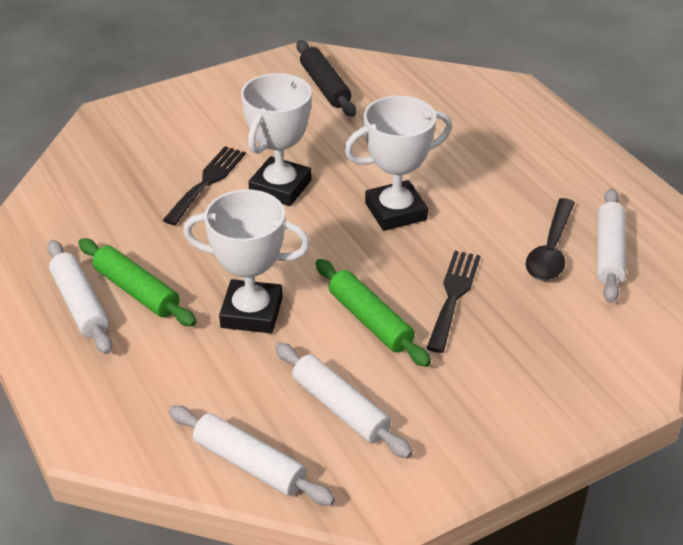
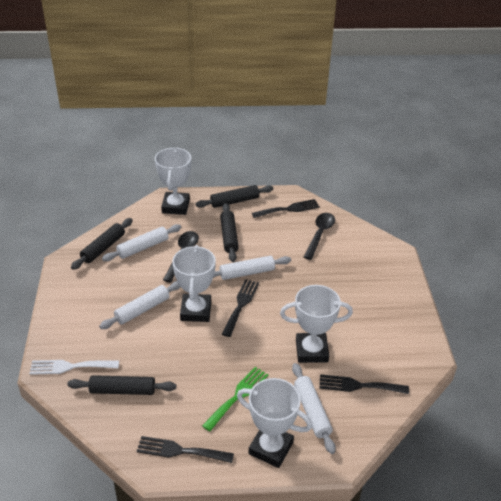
black fork: 2 -> 4
black rolling pin: 1 -> 4
black spoon: 1 -> 2
green fork: 0 -> 1
green rolling pin: 2 -> 0
white fork: 0 -> 1
white trophy: 3 -> 4

